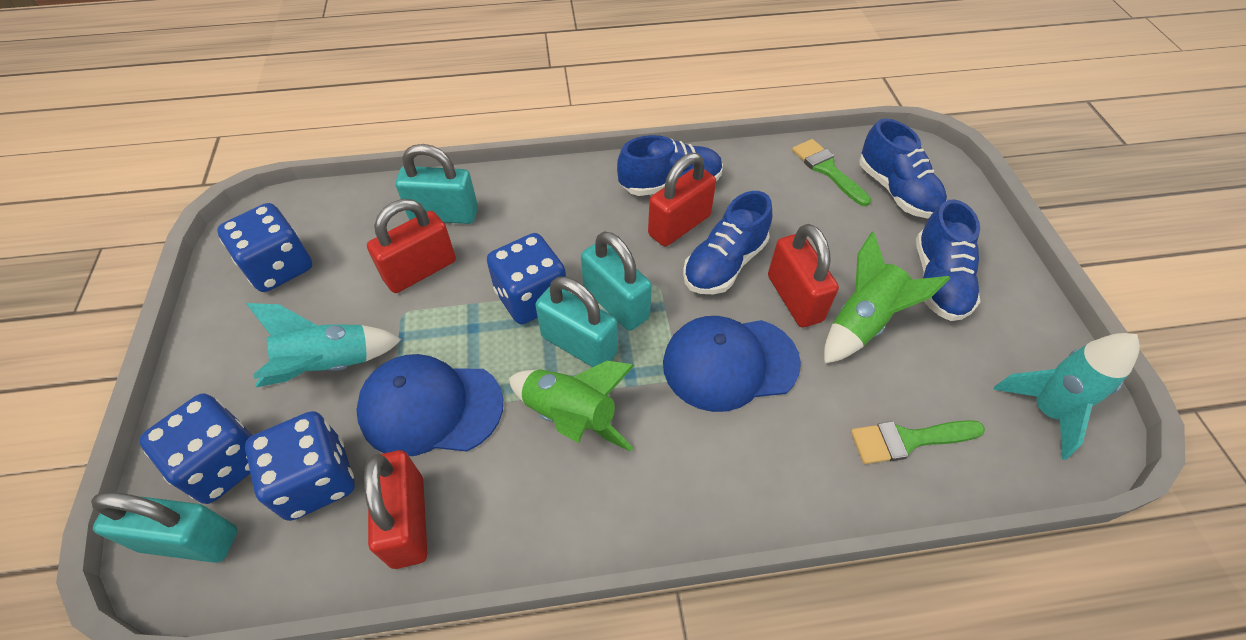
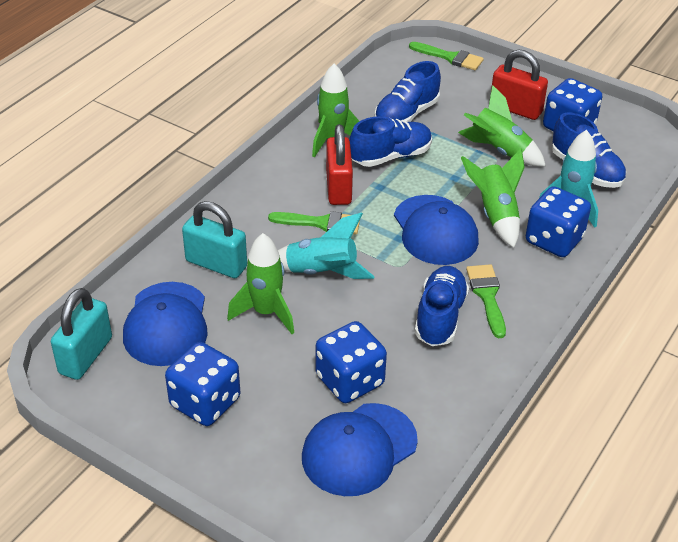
blue cap: 2 -> 3
green brush: 2 -> 3
green rocket: 2 -> 4
red padlock: 4 -> 2
turquoise padlock: 4 -> 2

